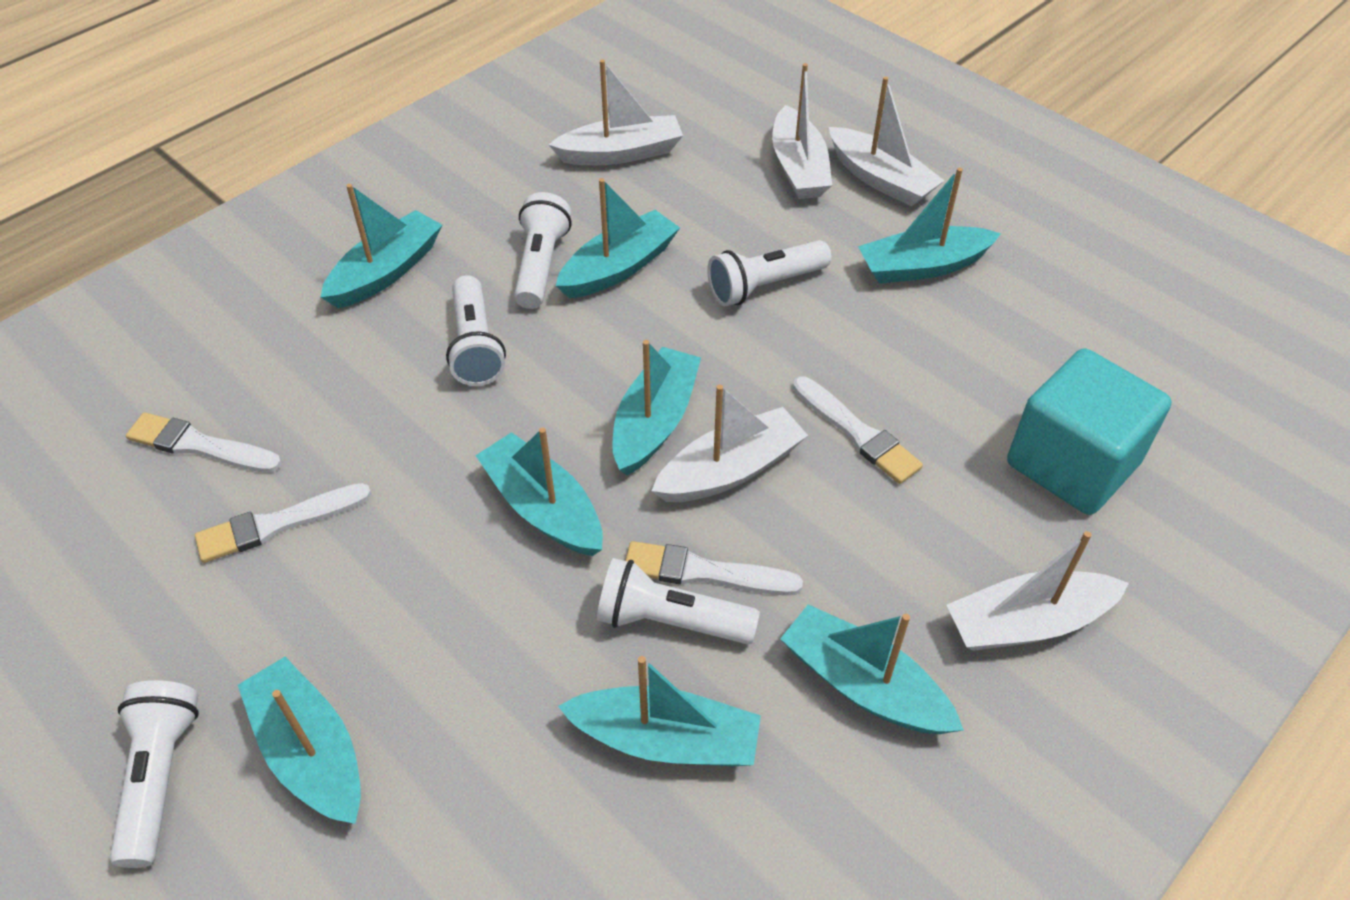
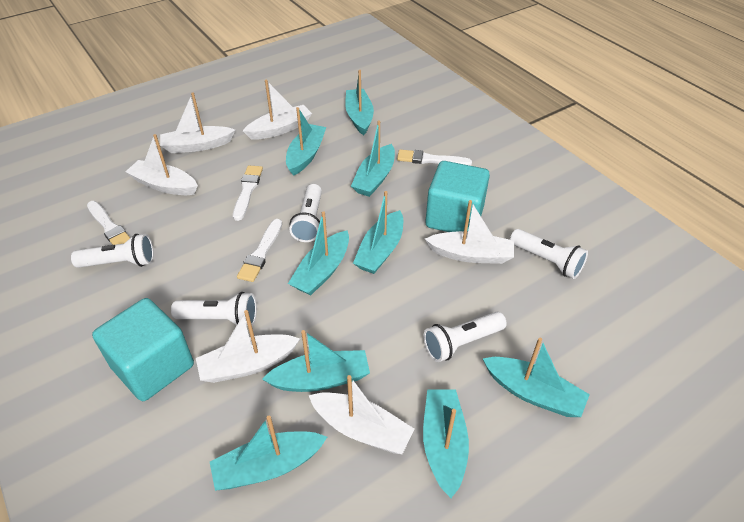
turquoise boat: 8 -> 9
turquoise cube: 1 -> 2
white boat: 5 -> 6

